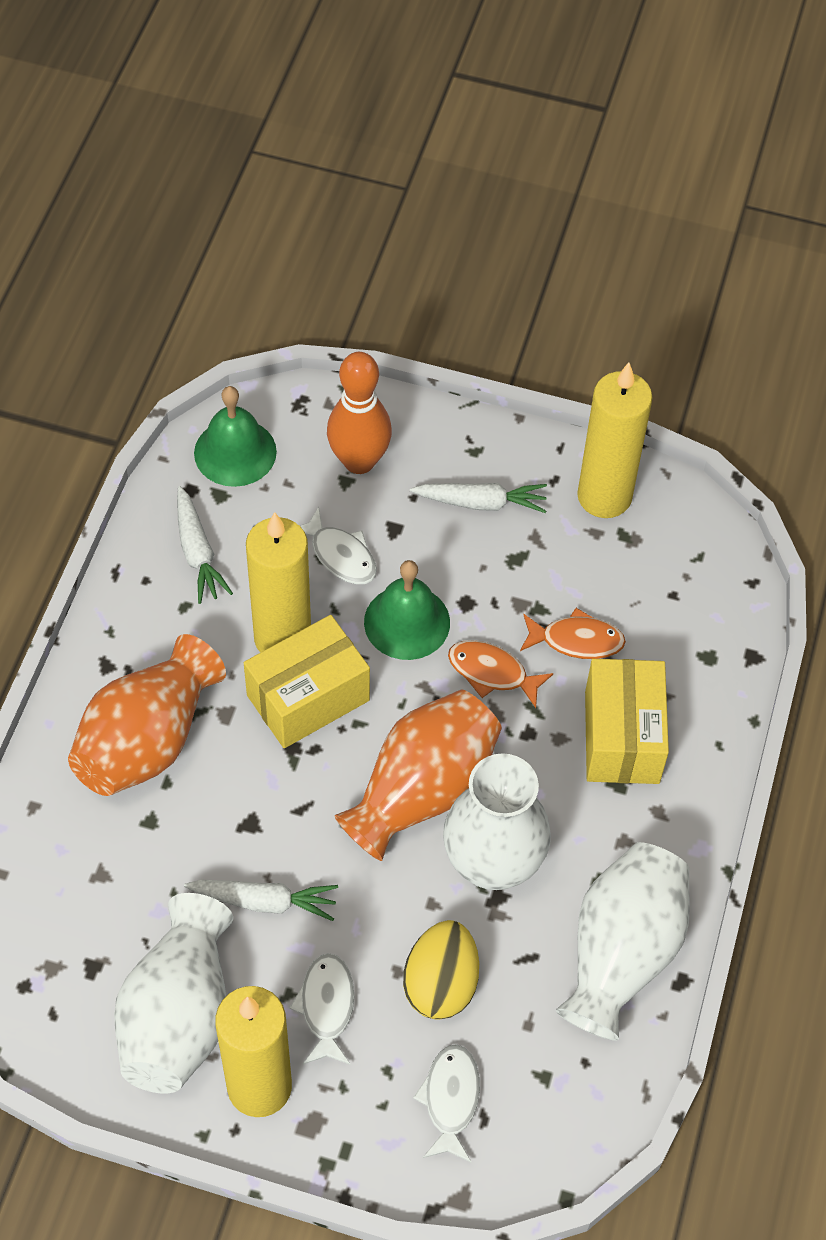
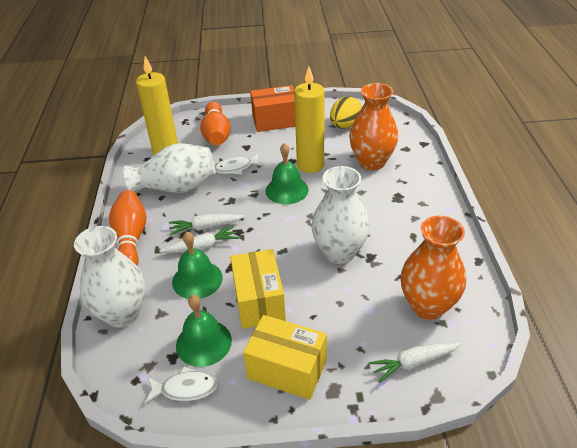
green bell: 2 -> 3
orange bowling pin: 1 -> 2
orange box: 0 -> 1
orange fish: 2 -> 0
white fish: 3 -> 2
yellow candle: 3 -> 2

